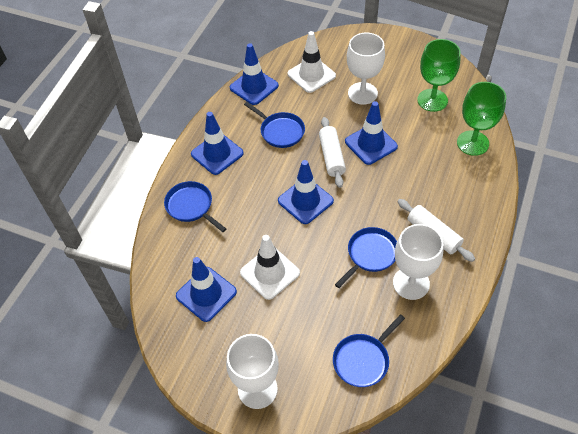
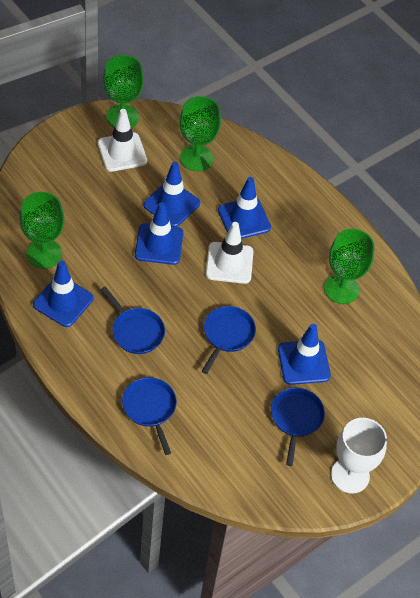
green goblet: 2 -> 4
white goblet: 3 -> 1
white rolling pin: 2 -> 0

